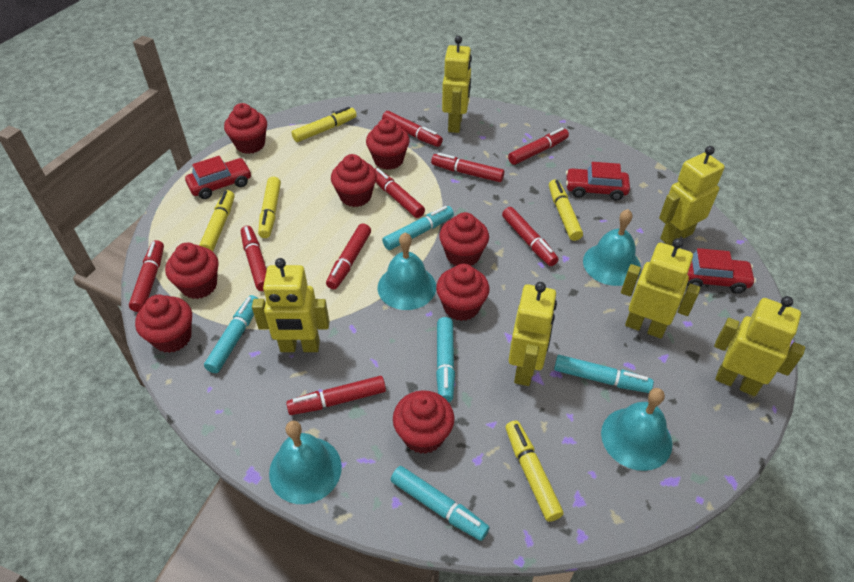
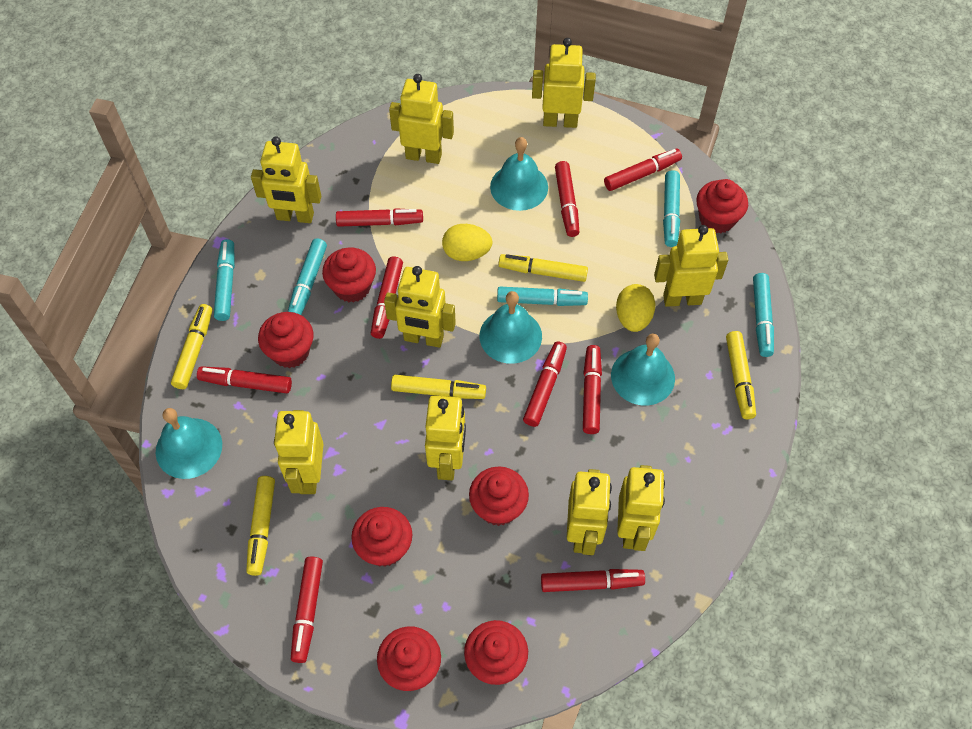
red car: 3 -> 0
red cupcake: 8 -> 7
yellow egg: 0 -> 2
yellow robot: 6 -> 9

